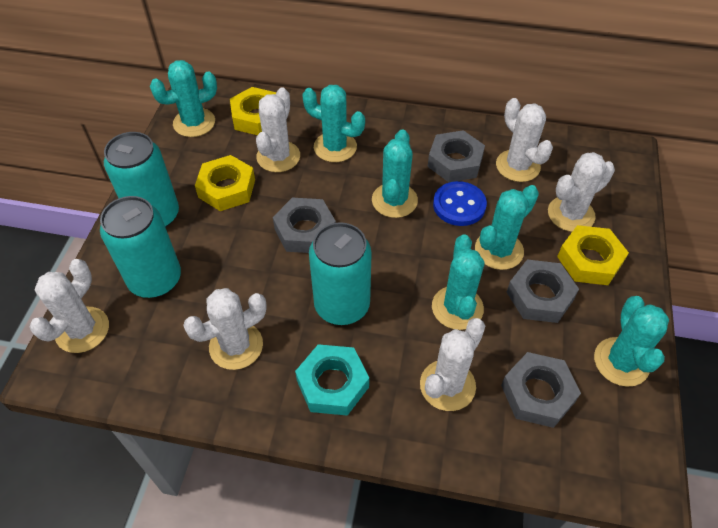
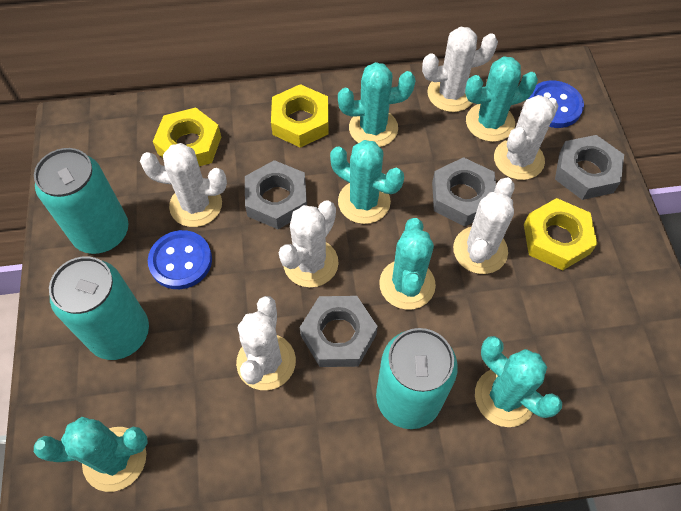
blue button: 1 -> 2
turquoise nut: 1 -> 0

